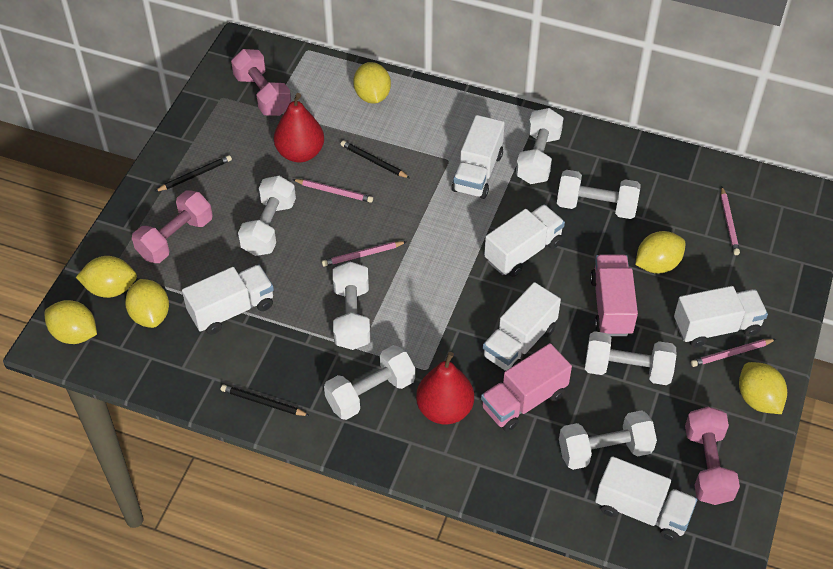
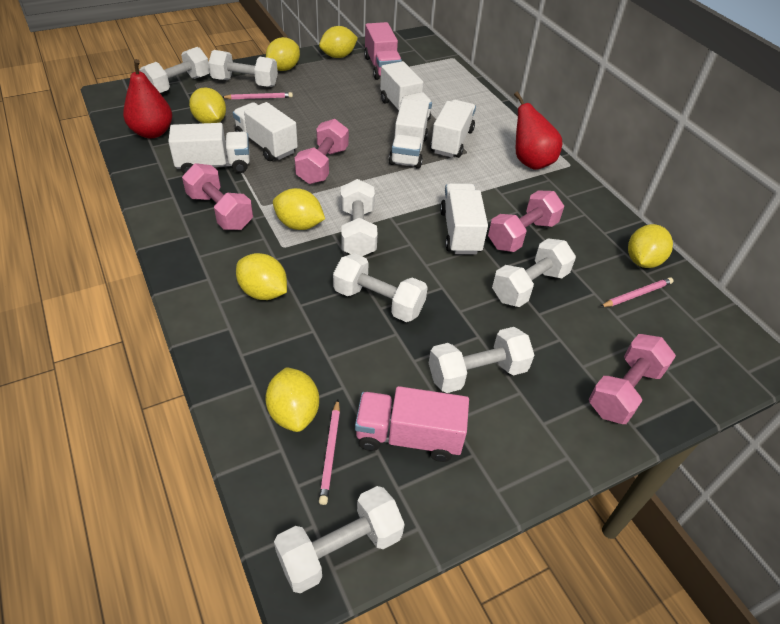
black pencil: 3 -> 0
pink dumbbell: 3 -> 4
pink pencil: 4 -> 3
yellow lemon: 6 -> 7

